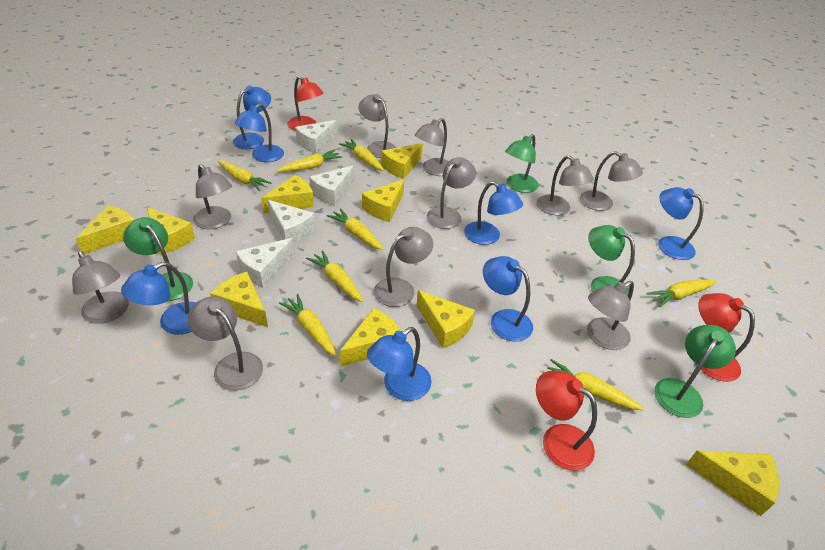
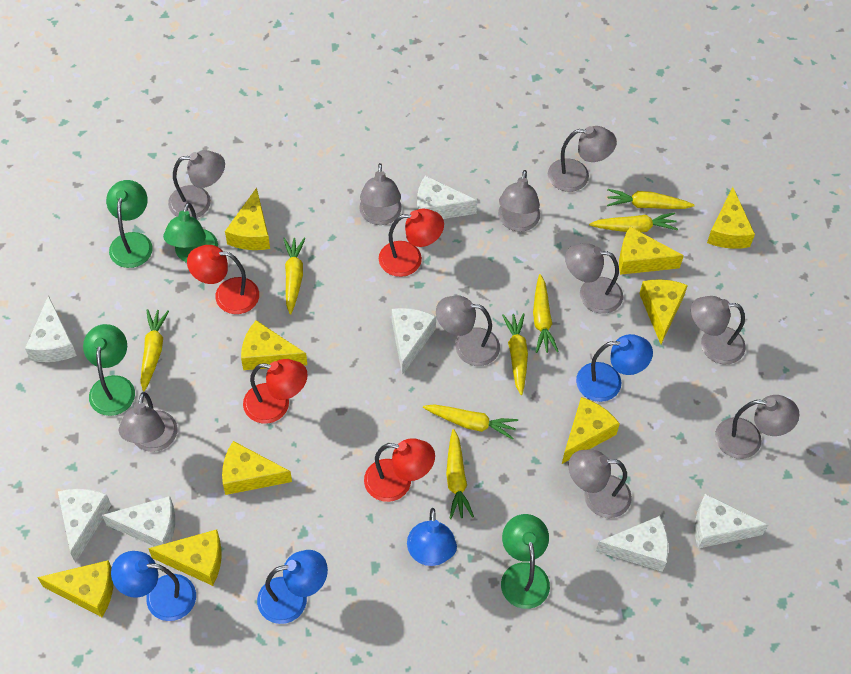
blue lamp: 7 -> 4
red lamp: 3 -> 4
white cheese: 4 -> 7

